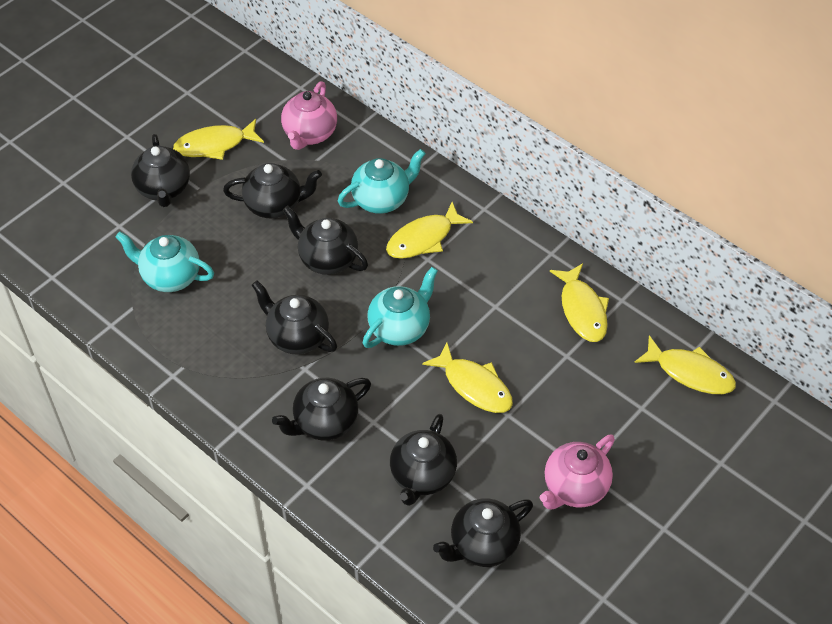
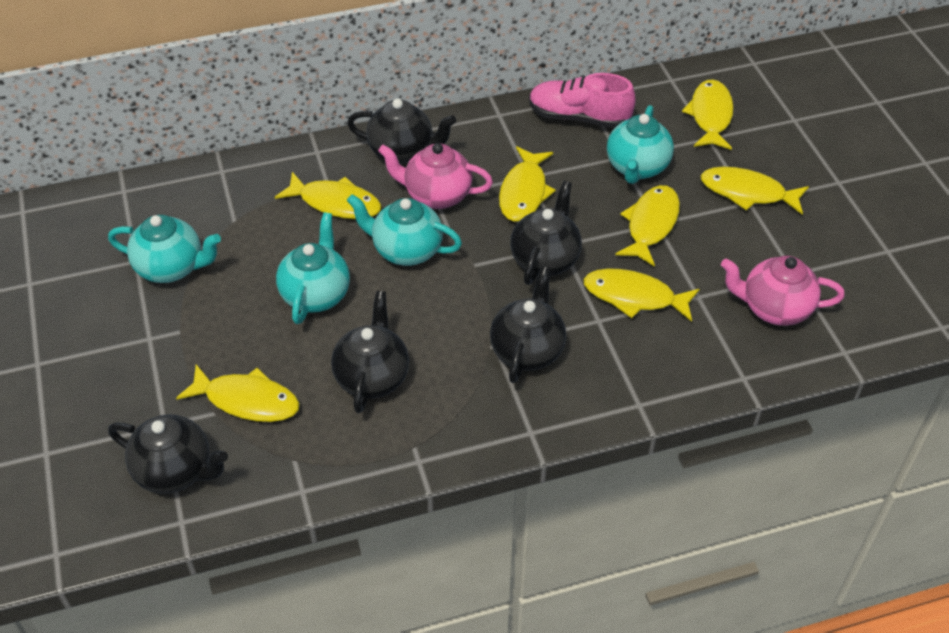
black teapot: 7 -> 5
pink shoe: 0 -> 1
turquoise teapot: 3 -> 4
yellow fish: 5 -> 7

